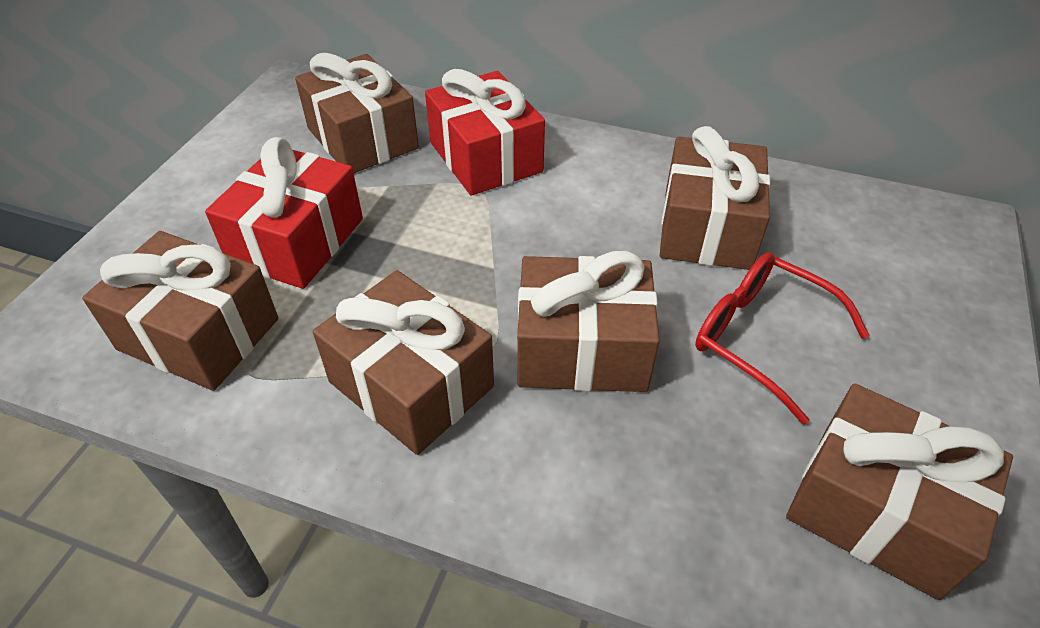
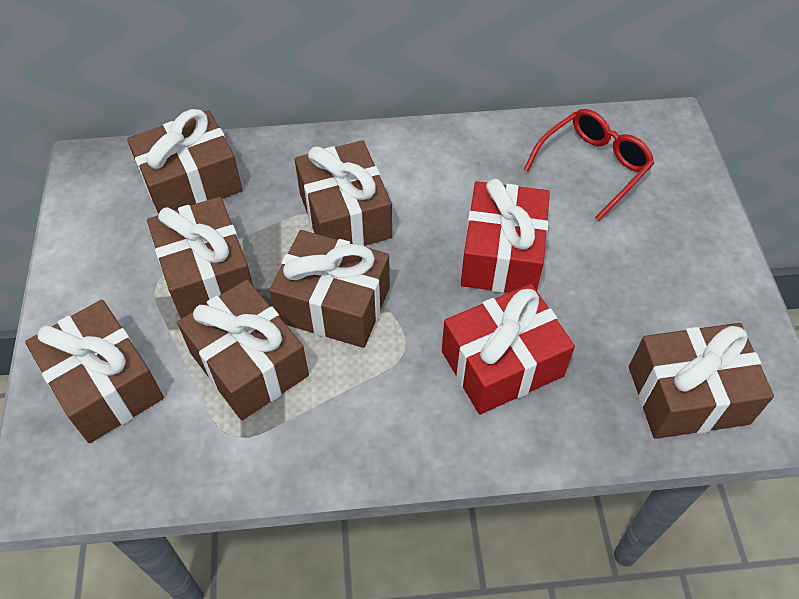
brown gift: 6 -> 7

